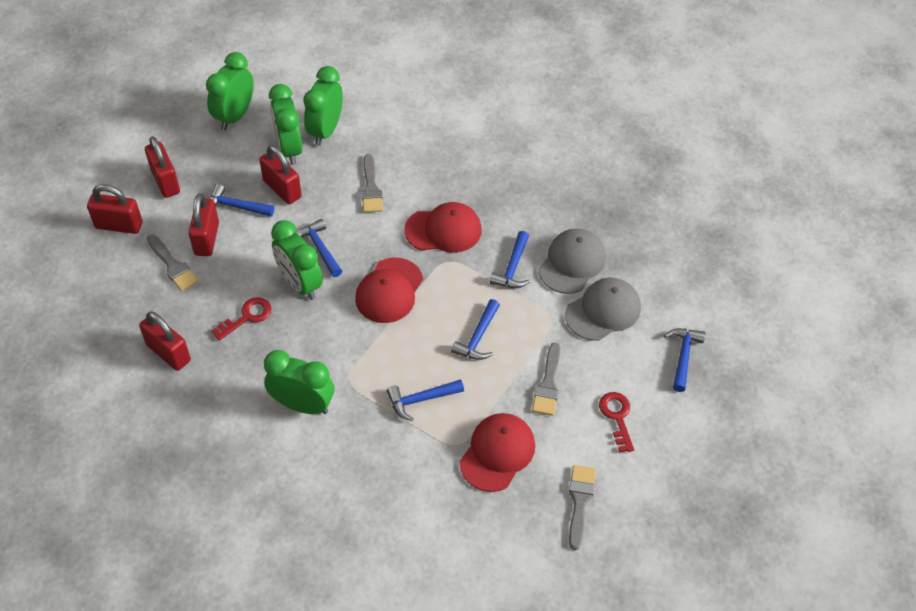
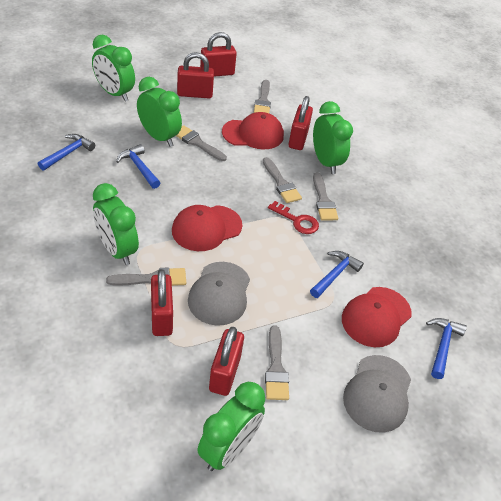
blue hammer: 6 -> 4
grey brush: 4 -> 6
red key: 2 -> 1

